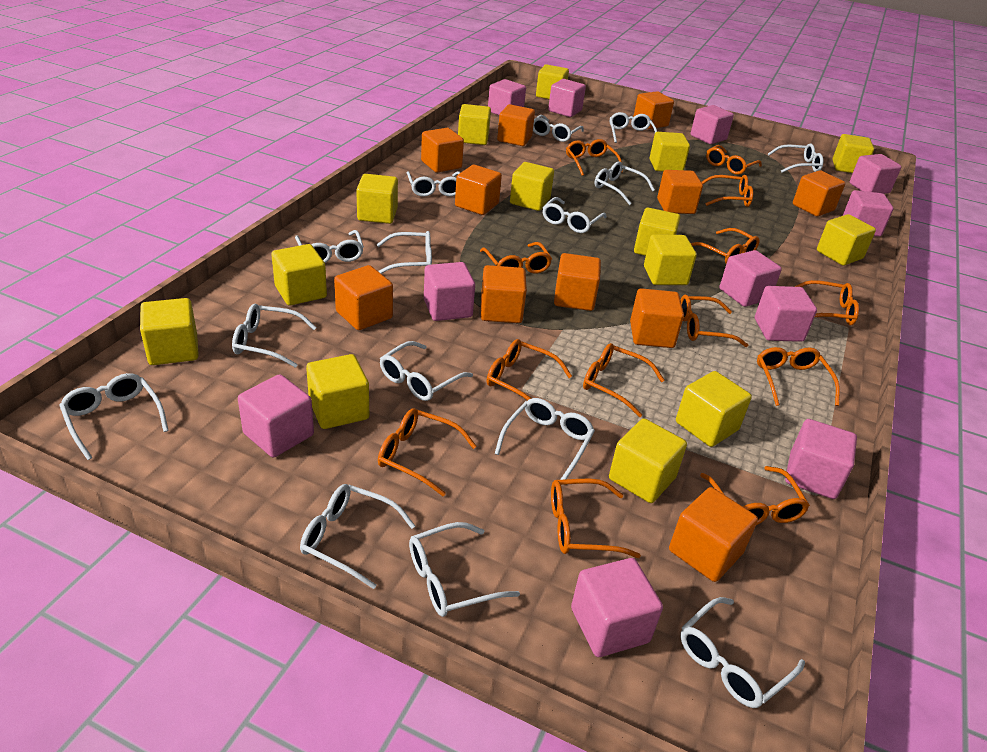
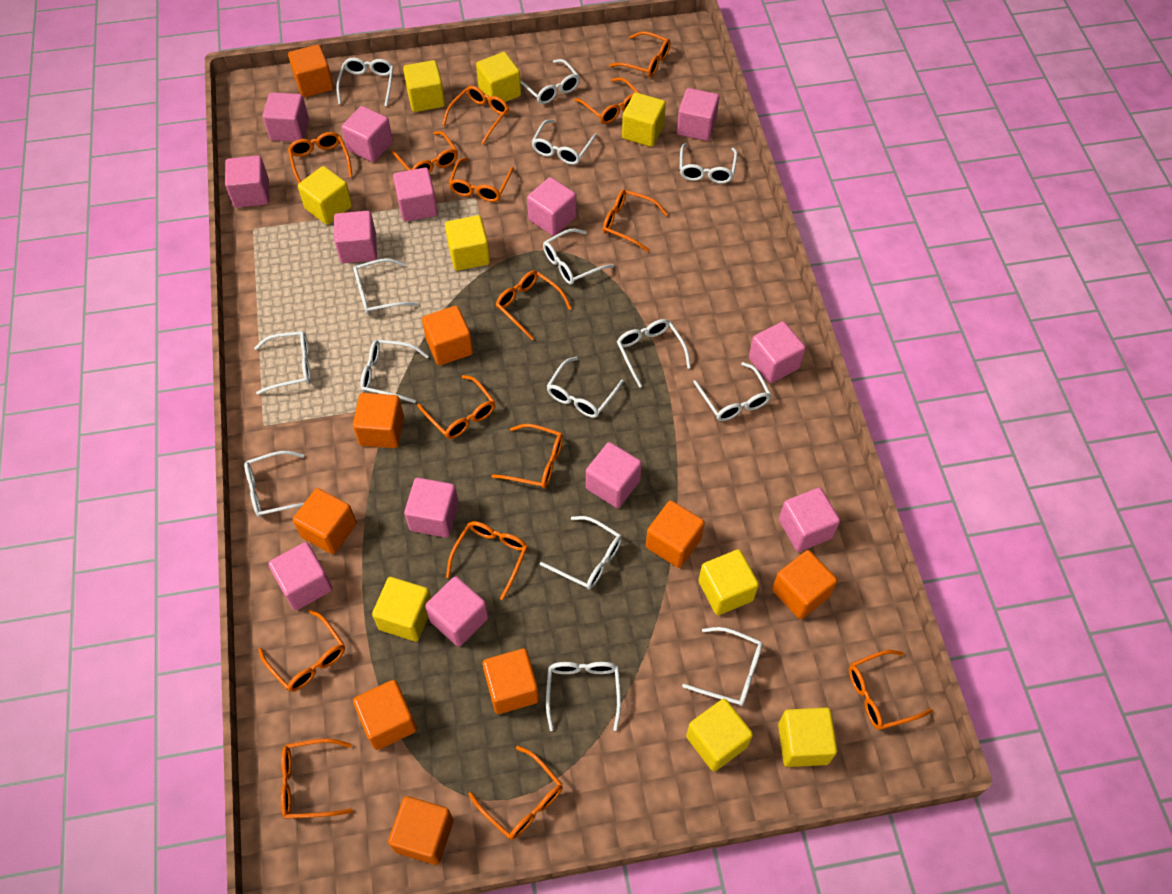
orange cube: 11 -> 9
orange glasses: 13 -> 15
pink cube: 11 -> 13
yellow cube: 14 -> 9

